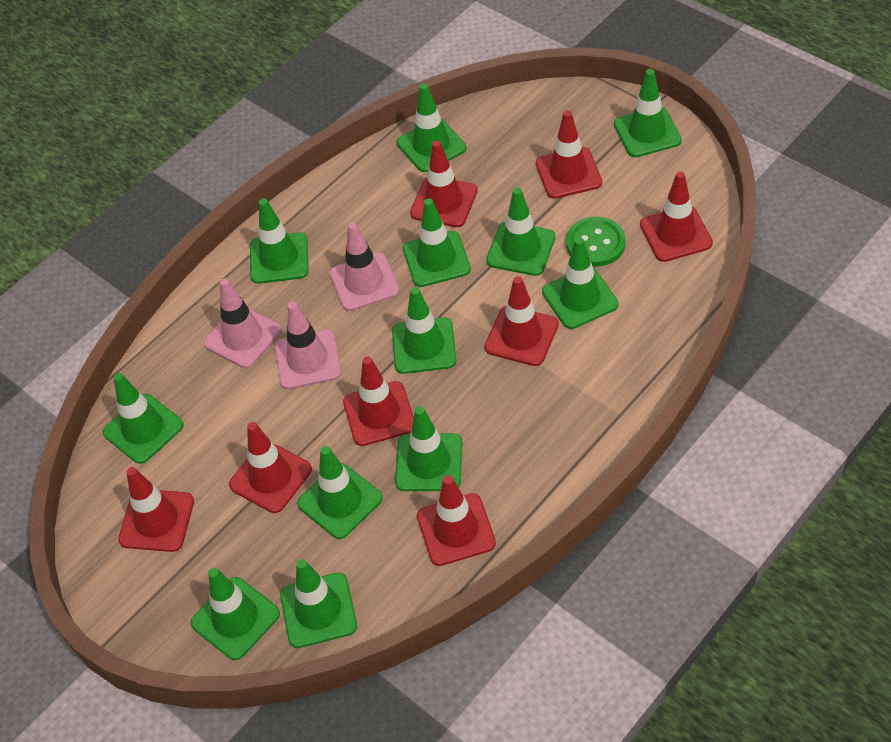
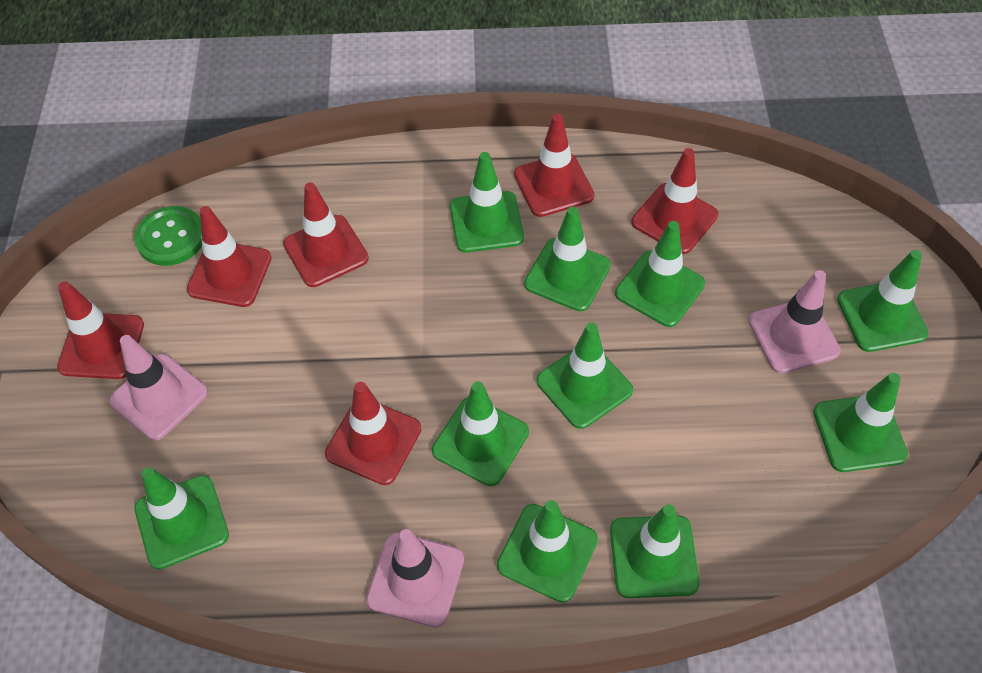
green traffic cone: 12 -> 10
red traffic cone: 8 -> 6

